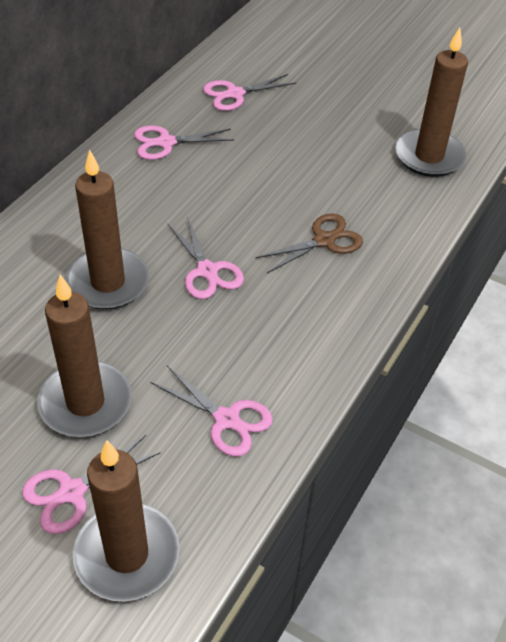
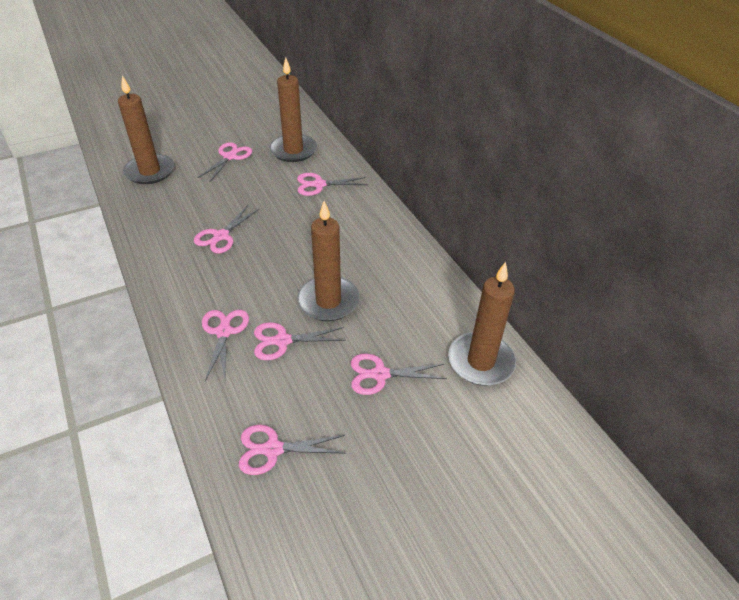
brown scissors: 1 -> 0
pink scissors: 5 -> 7

